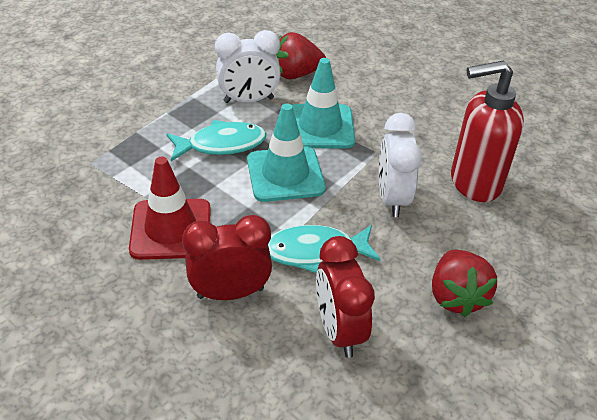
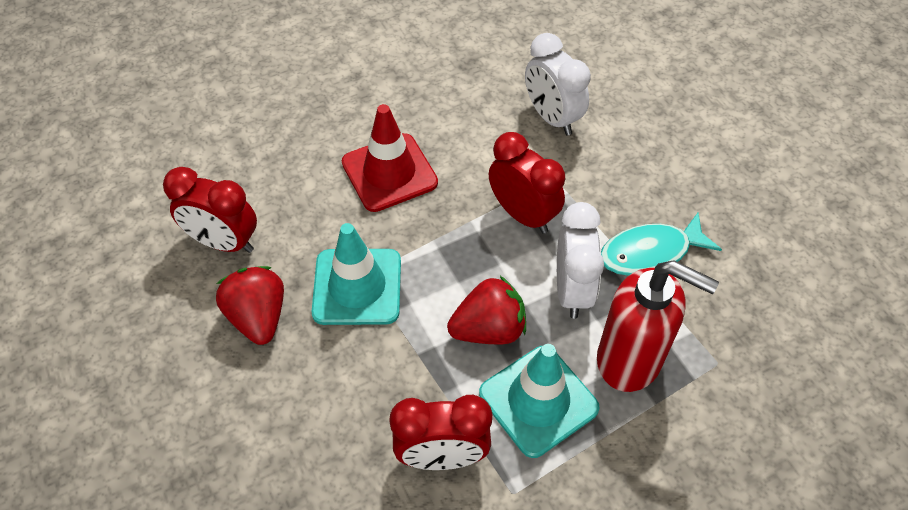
red clock: 2 -> 3
turquoise fish: 2 -> 1

